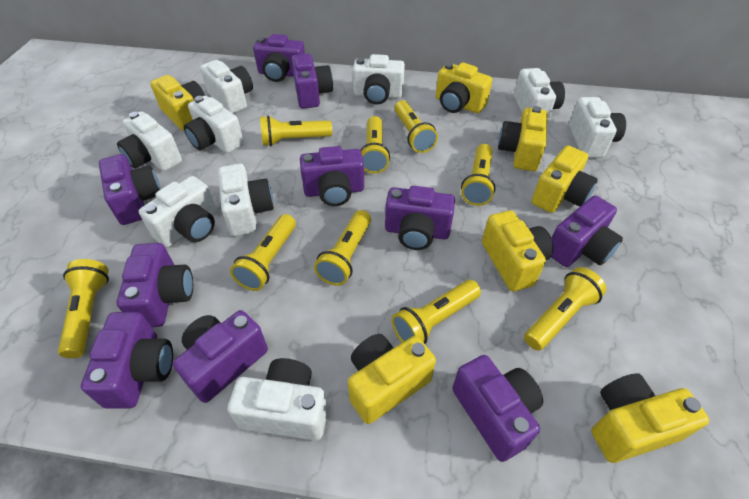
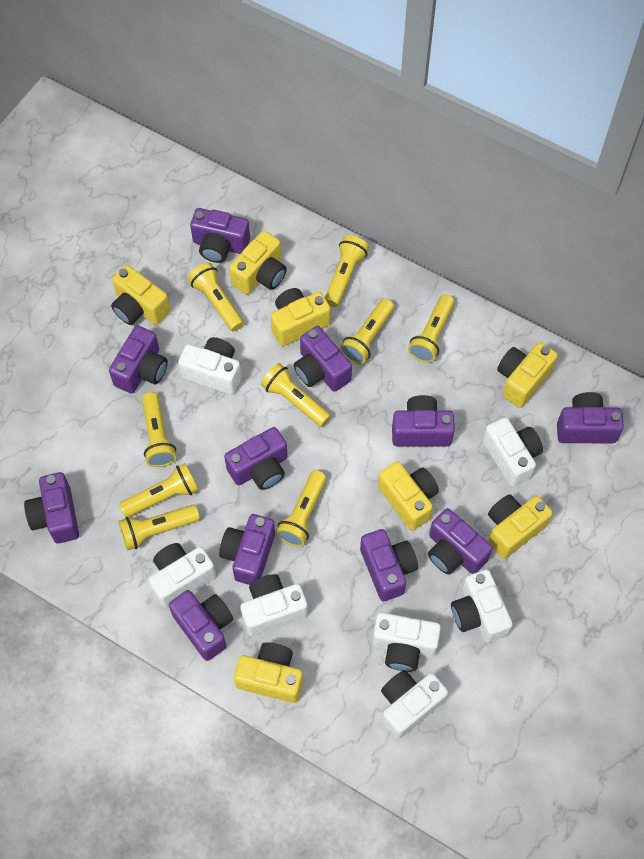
purple camera: 10 -> 11
white camera: 9 -> 7

